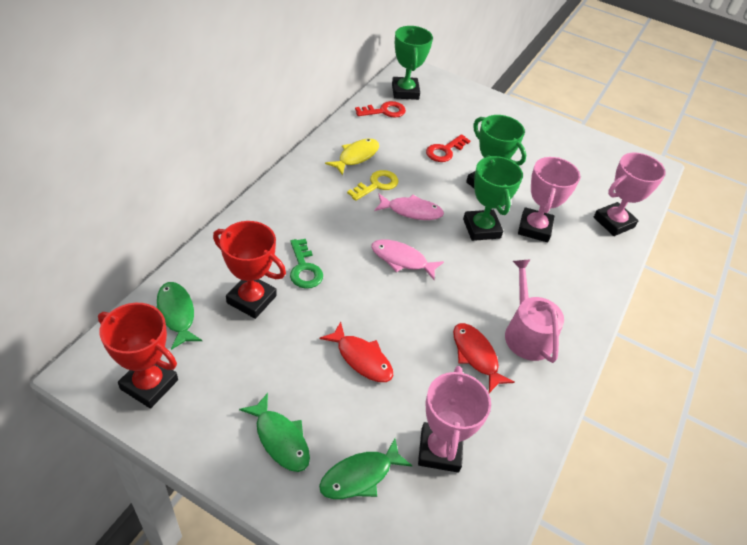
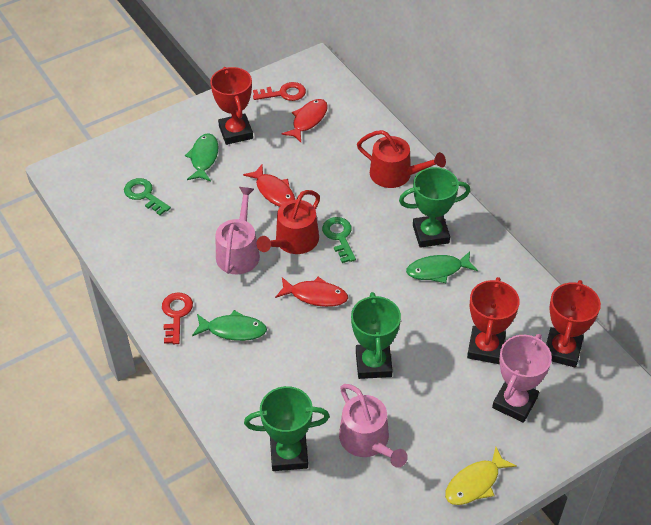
green key: 1 -> 2
pink fish: 2 -> 0
pink trophy: 3 -> 1
pink watering can: 1 -> 2
red fish: 2 -> 3
red trophy: 2 -> 3
red watering can: 0 -> 2
yellow key: 1 -> 0

